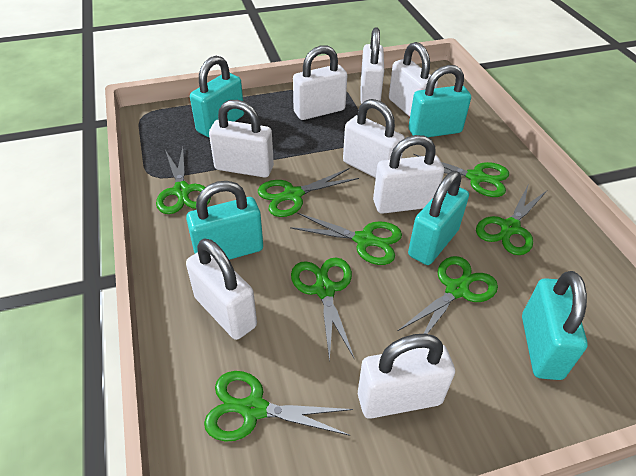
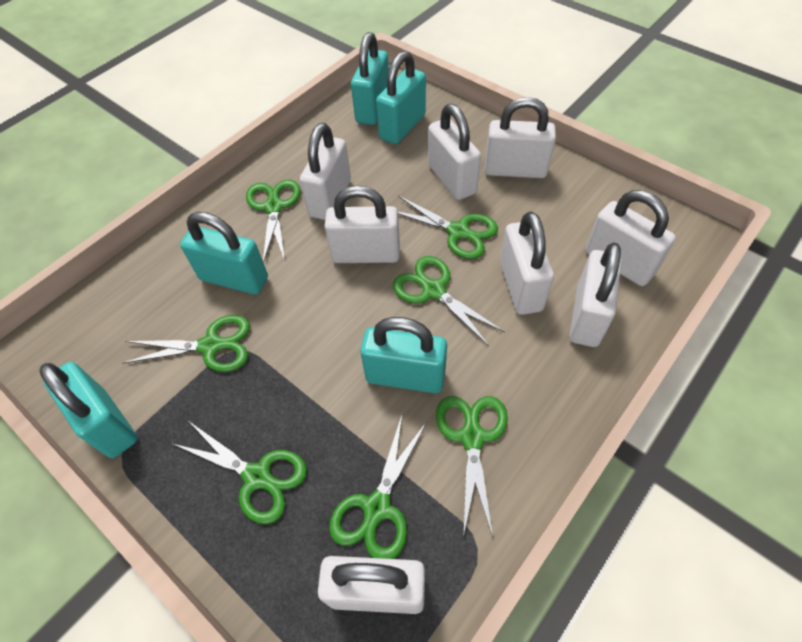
green scissors: 8 -> 7

